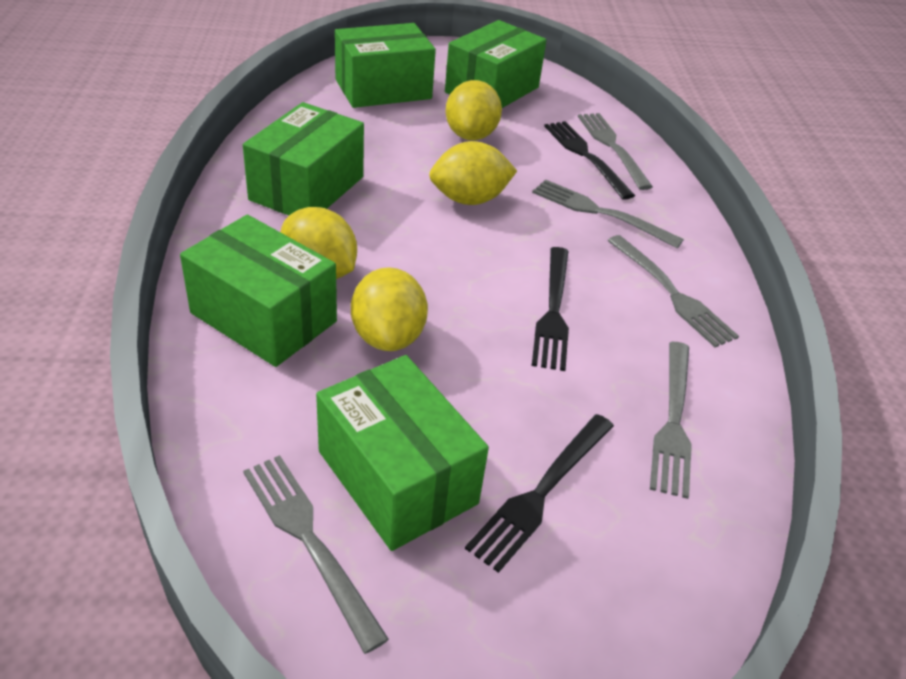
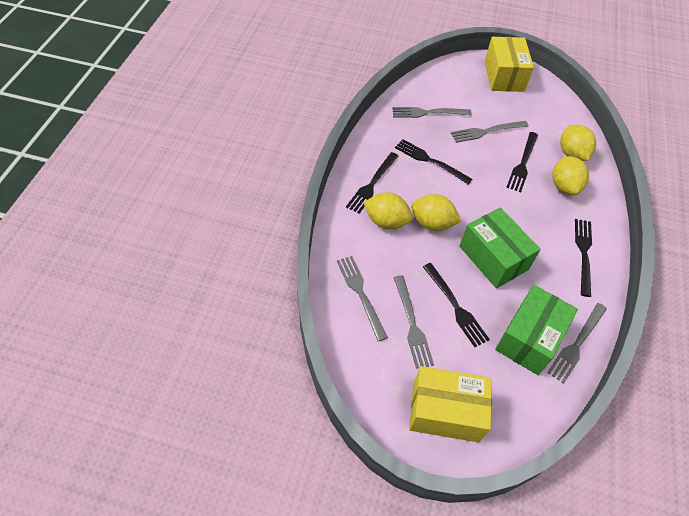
black fork: 3 -> 5
green box: 5 -> 2
yellow box: 0 -> 2

